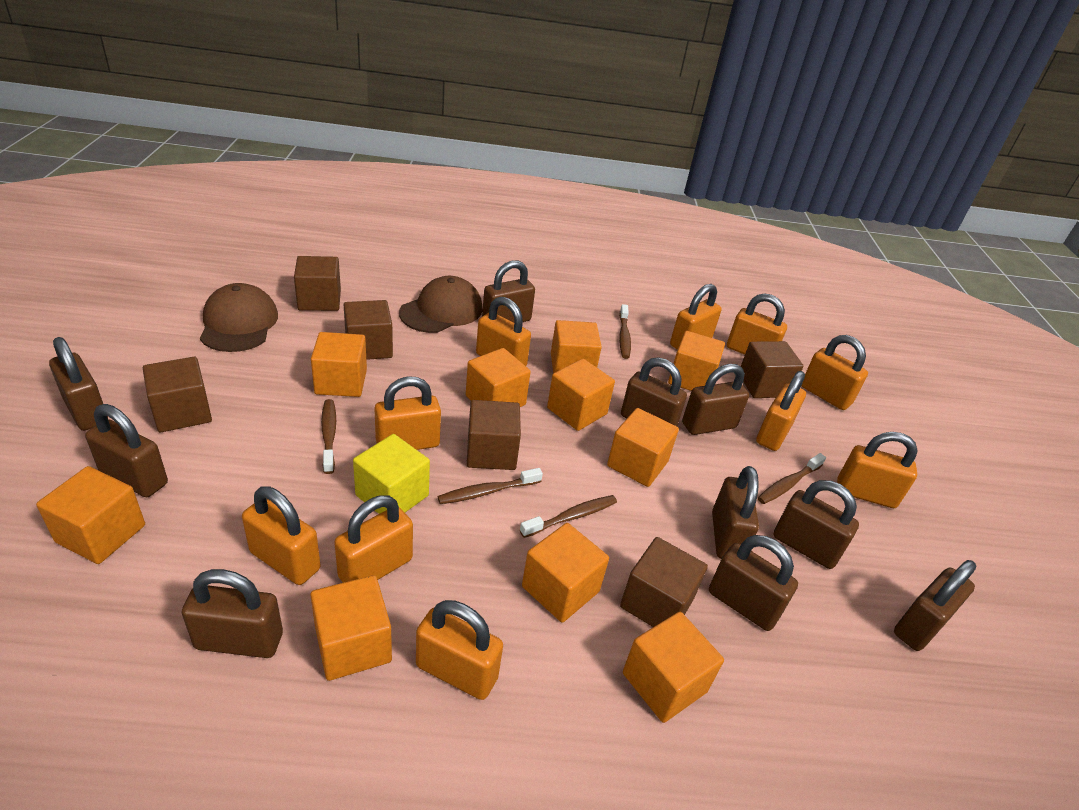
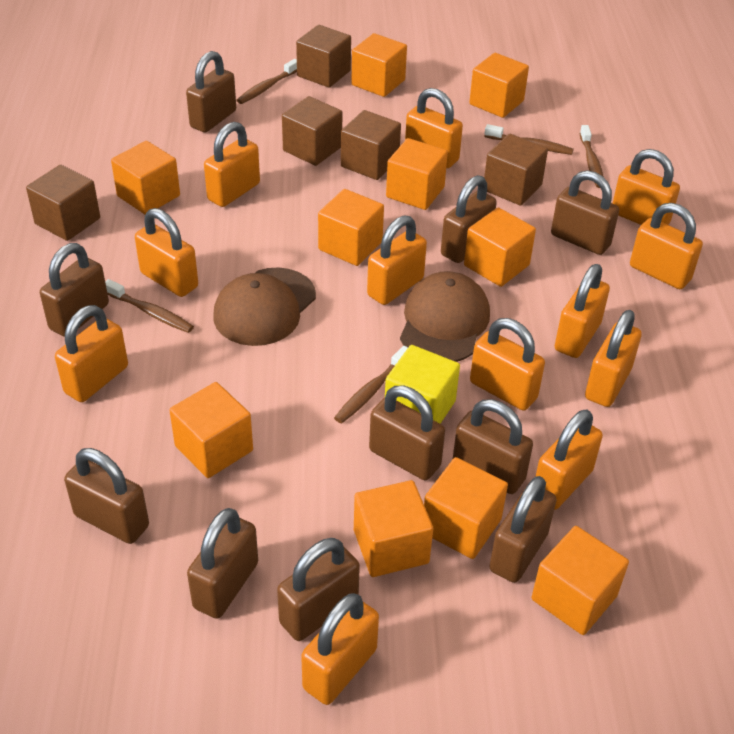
brown cube: 6 -> 5
orange padlock: 10 -> 12

